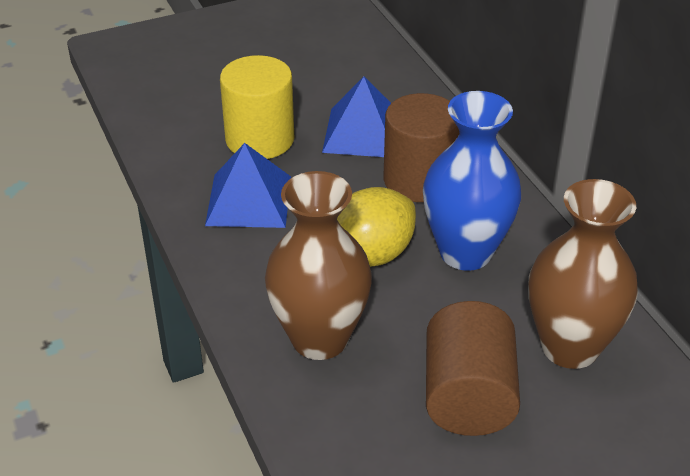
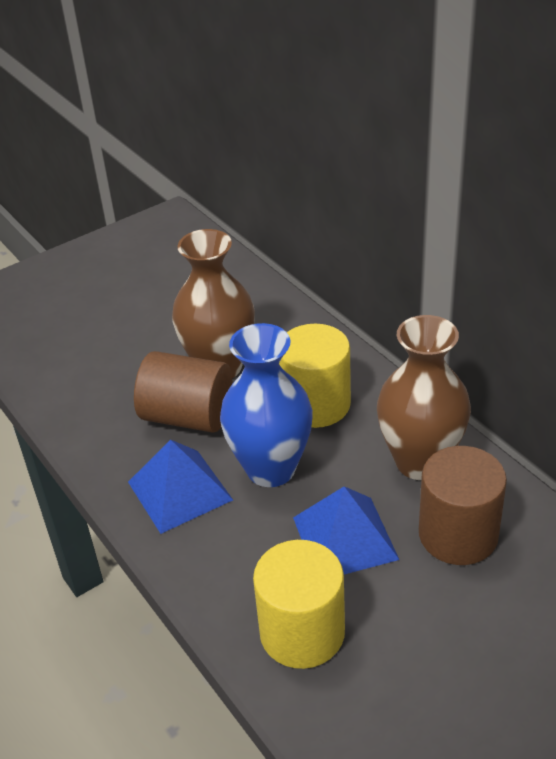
yellow cylinder: 1 -> 2
yellow lemon: 1 -> 0

